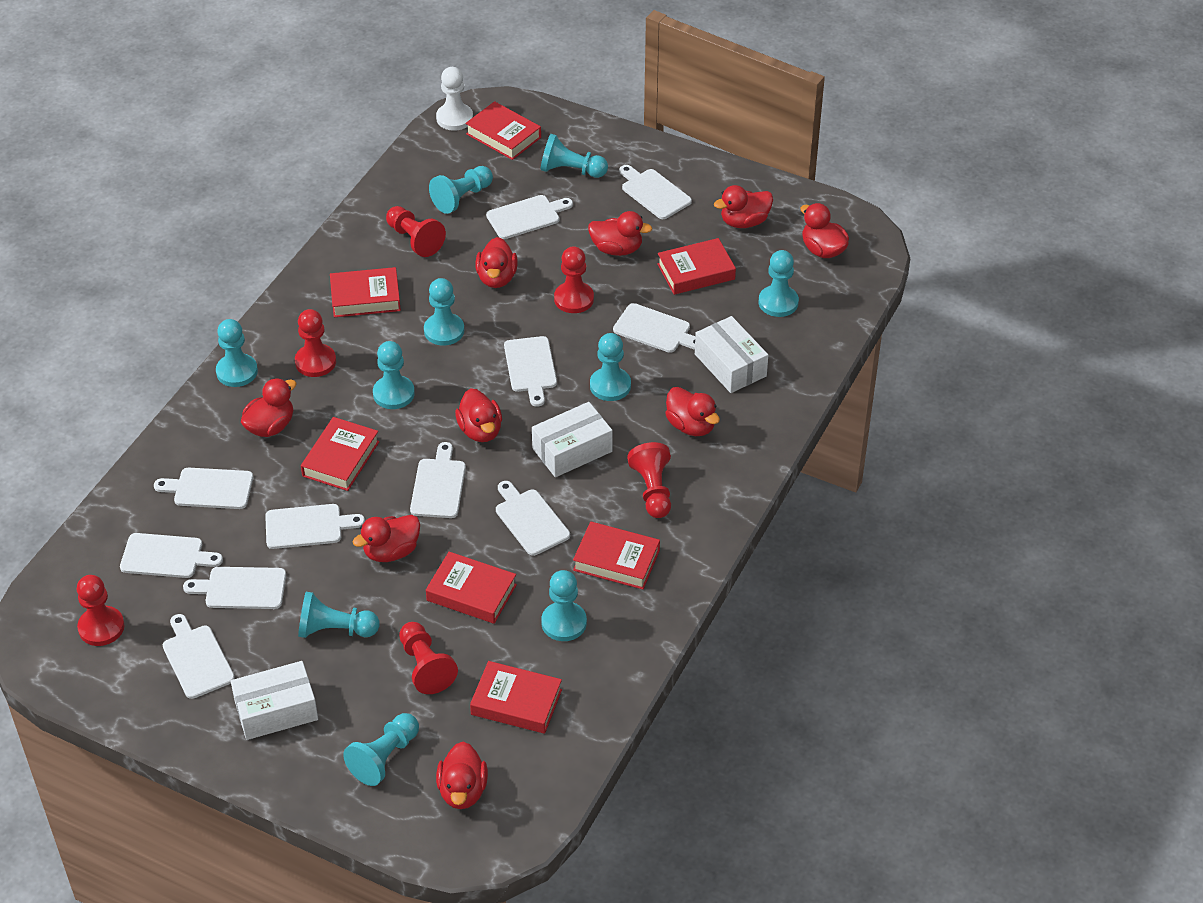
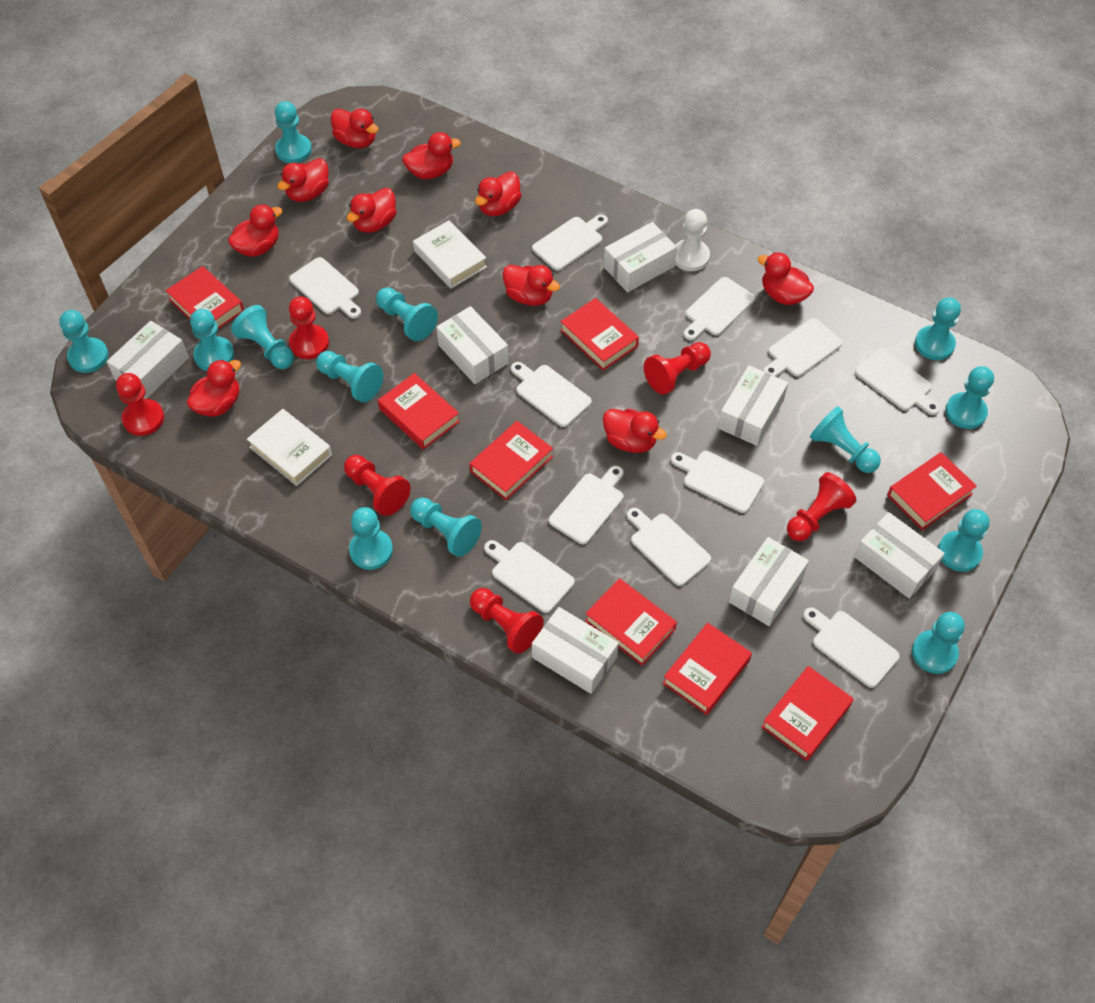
red book: 7 -> 8
red duck: 9 -> 10
turquoise pawn: 10 -> 13
white book: 0 -> 2
white box: 3 -> 7

